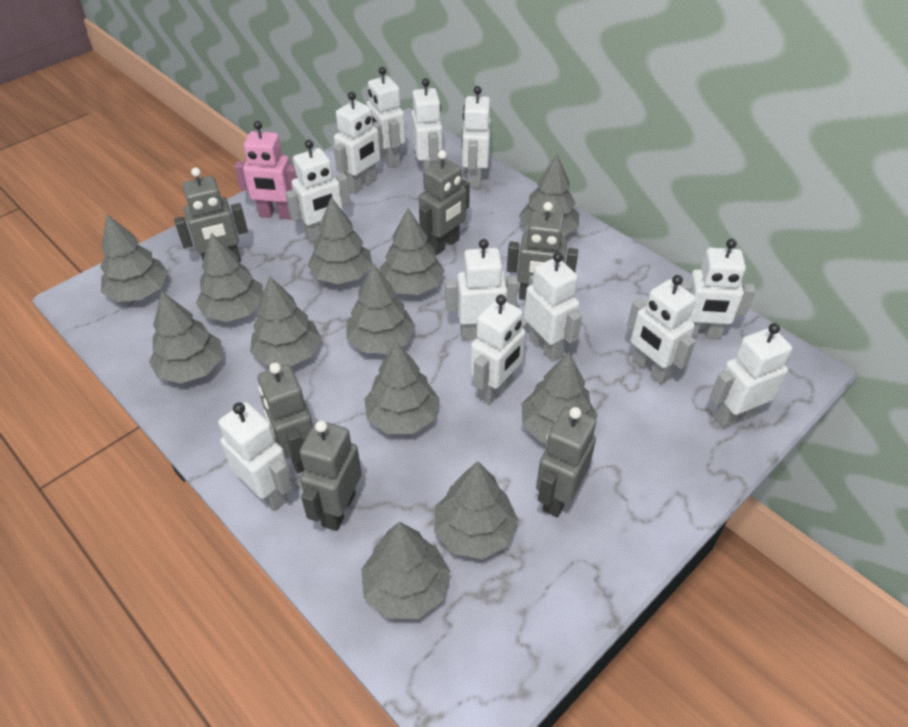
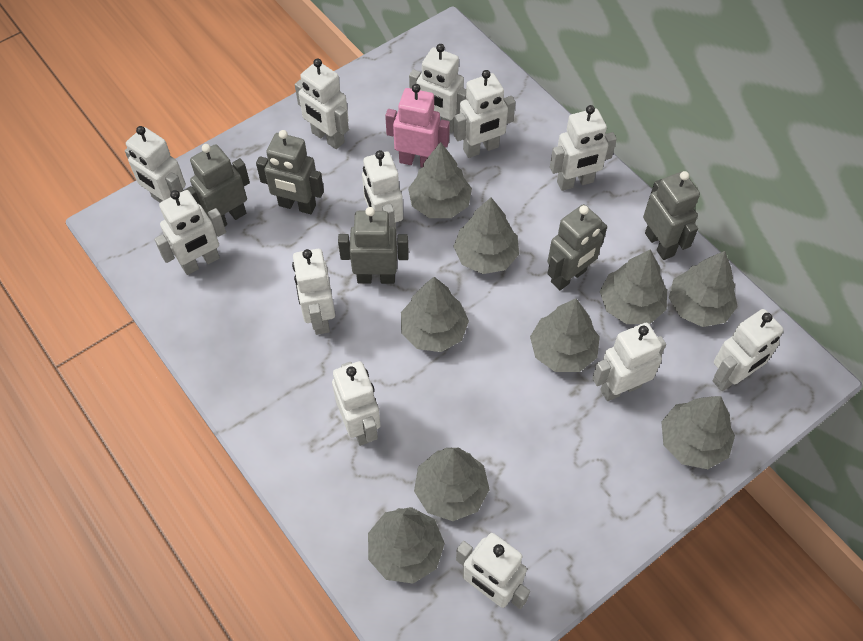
grey robot: 6 -> 5
grey tree: 12 -> 9

